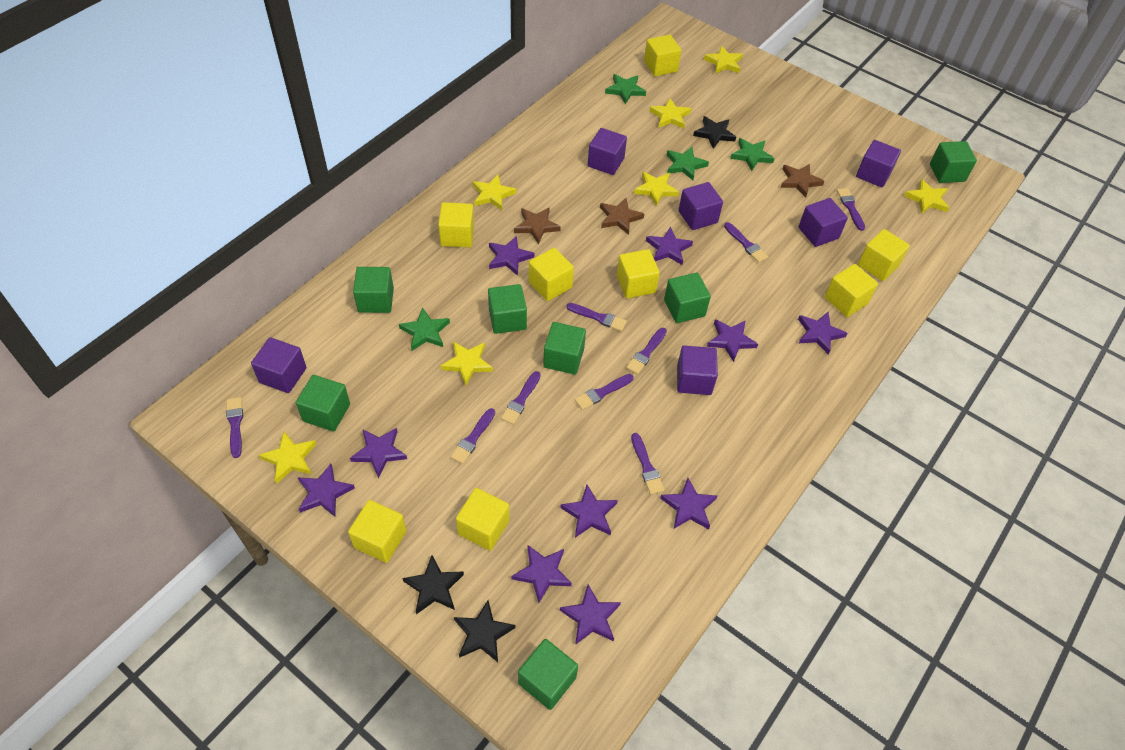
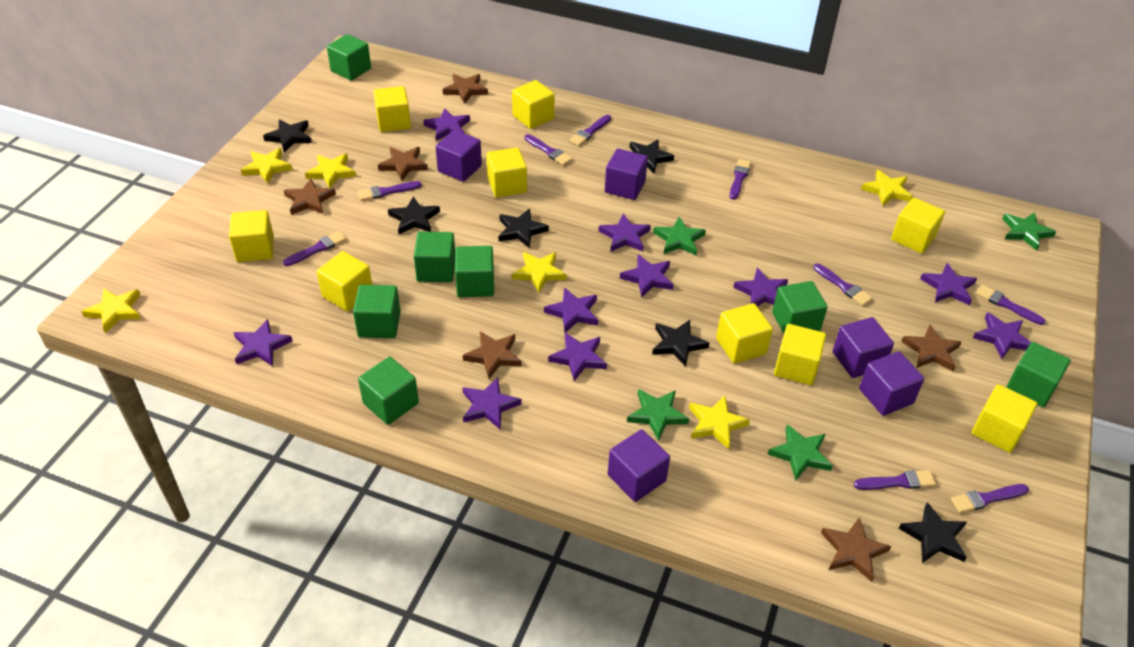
black star: 3 -> 6
brown star: 3 -> 6
purple cube: 6 -> 5
yellow cube: 8 -> 9
yellow star: 7 -> 6

